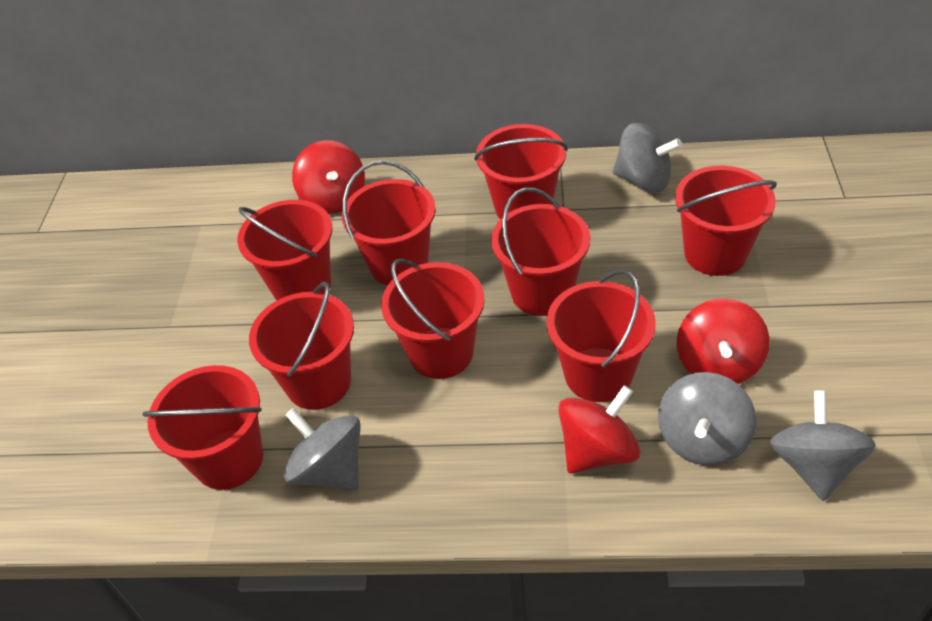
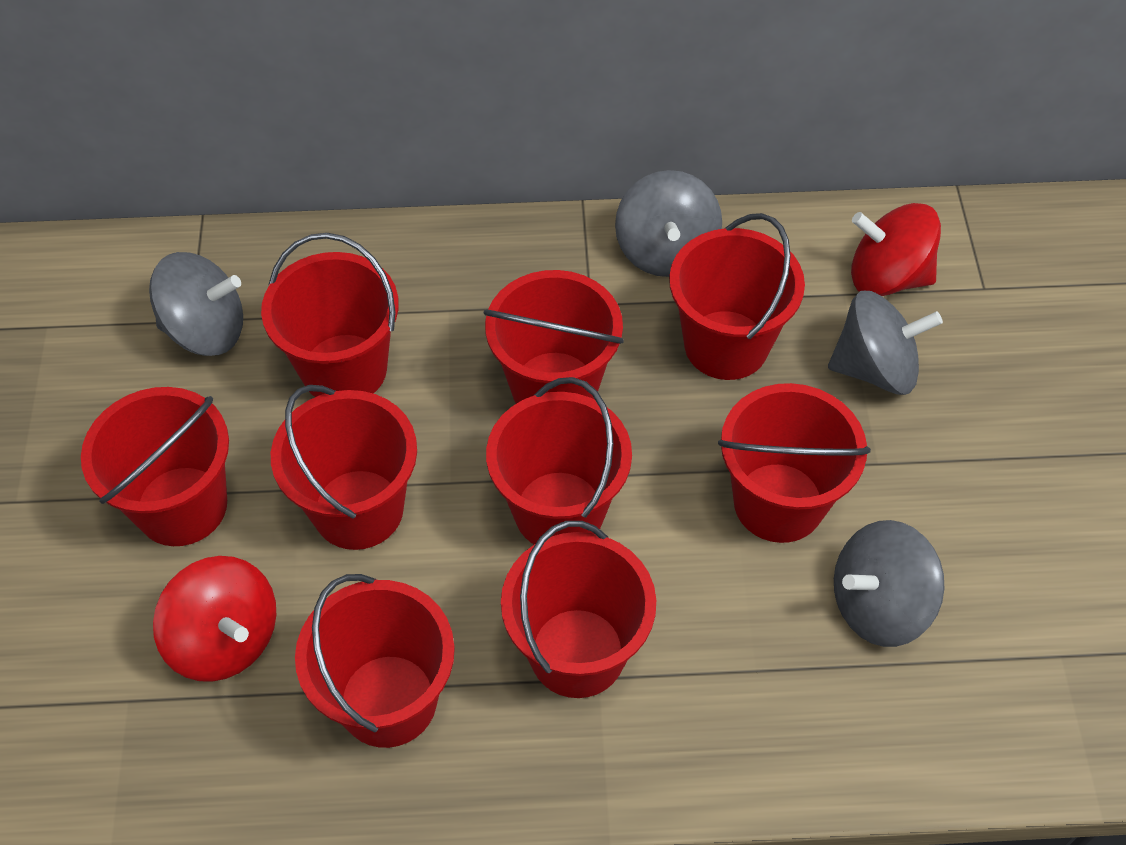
red spinning top: 3 -> 2

